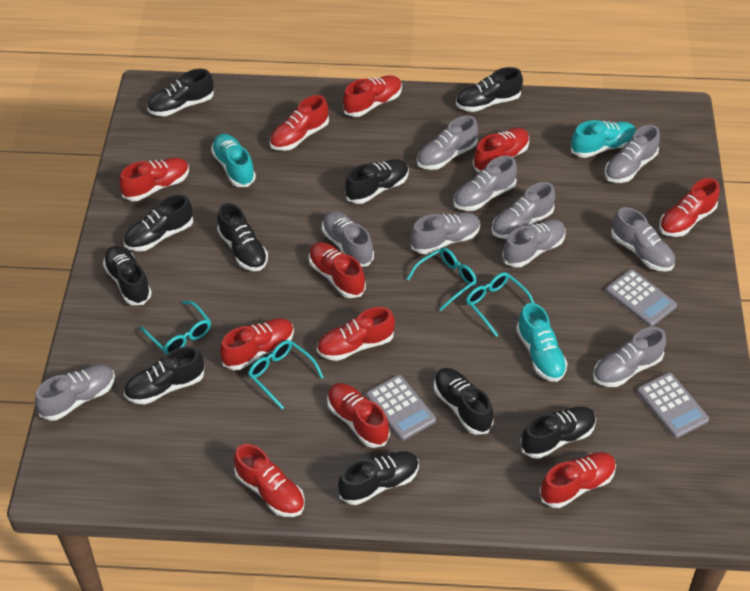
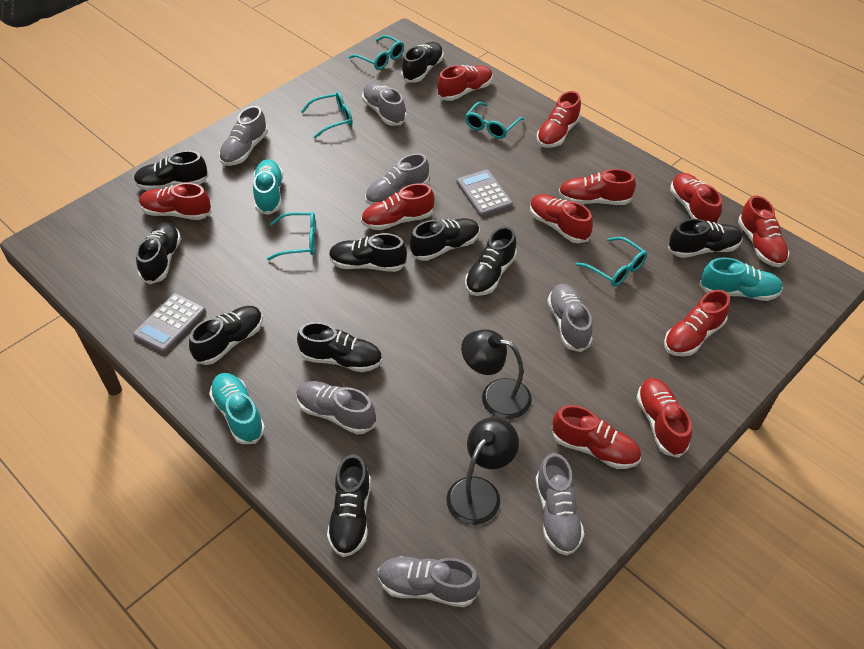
black lamp: 0 -> 2
grey calculator: 3 -> 2
grey shoe: 10 -> 7
turquoise glasses: 4 -> 5

